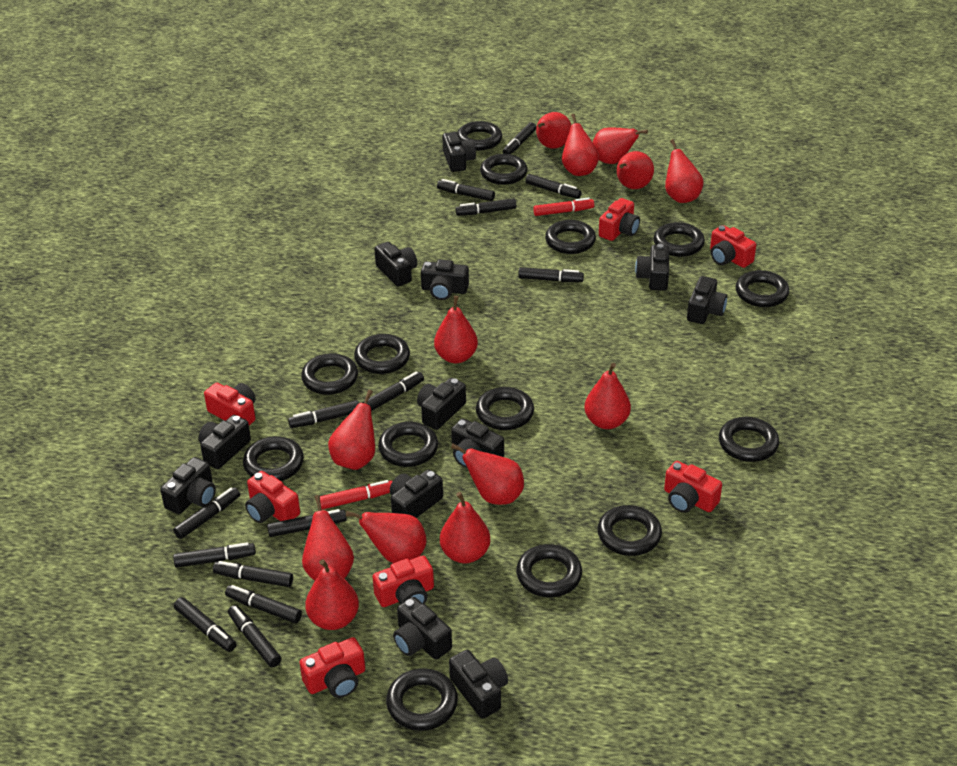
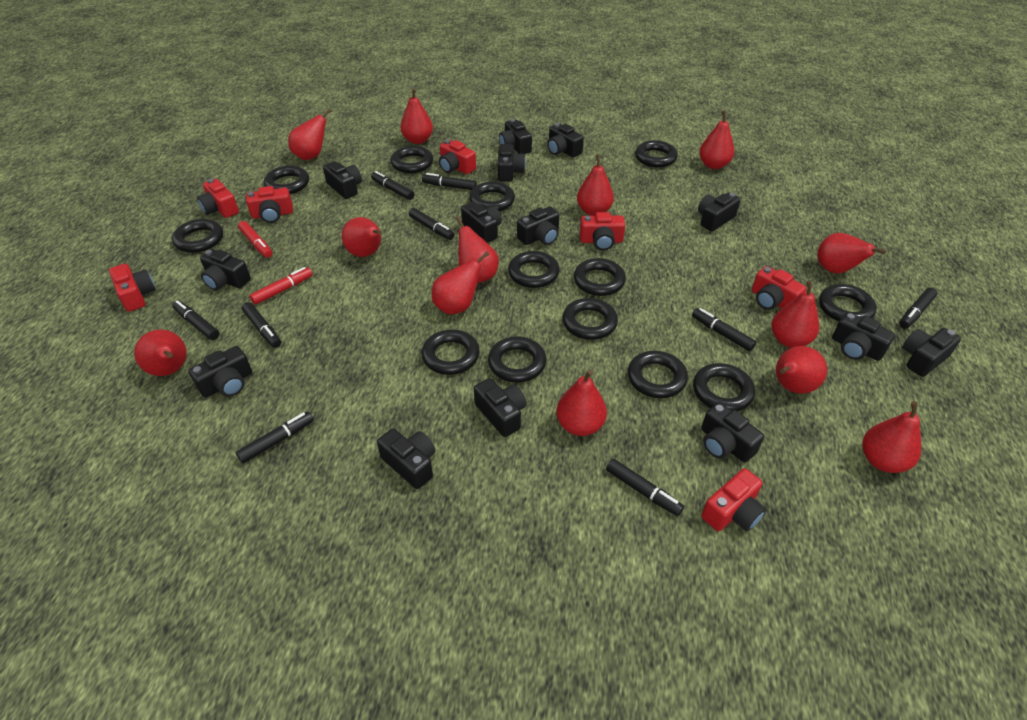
black camera: 12 -> 14
black marker: 14 -> 9
black ring: 14 -> 13

